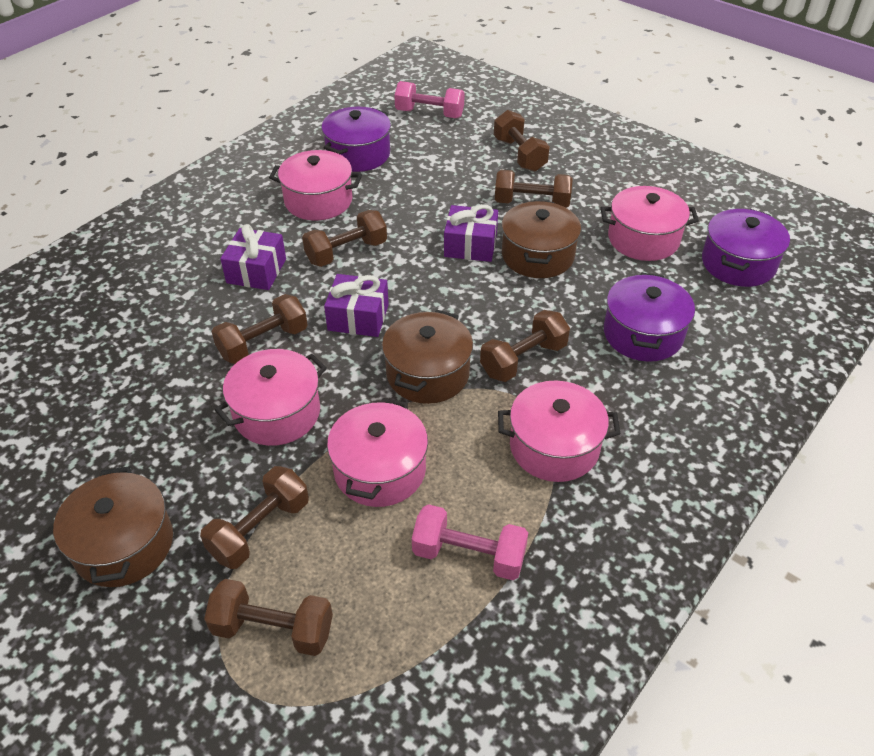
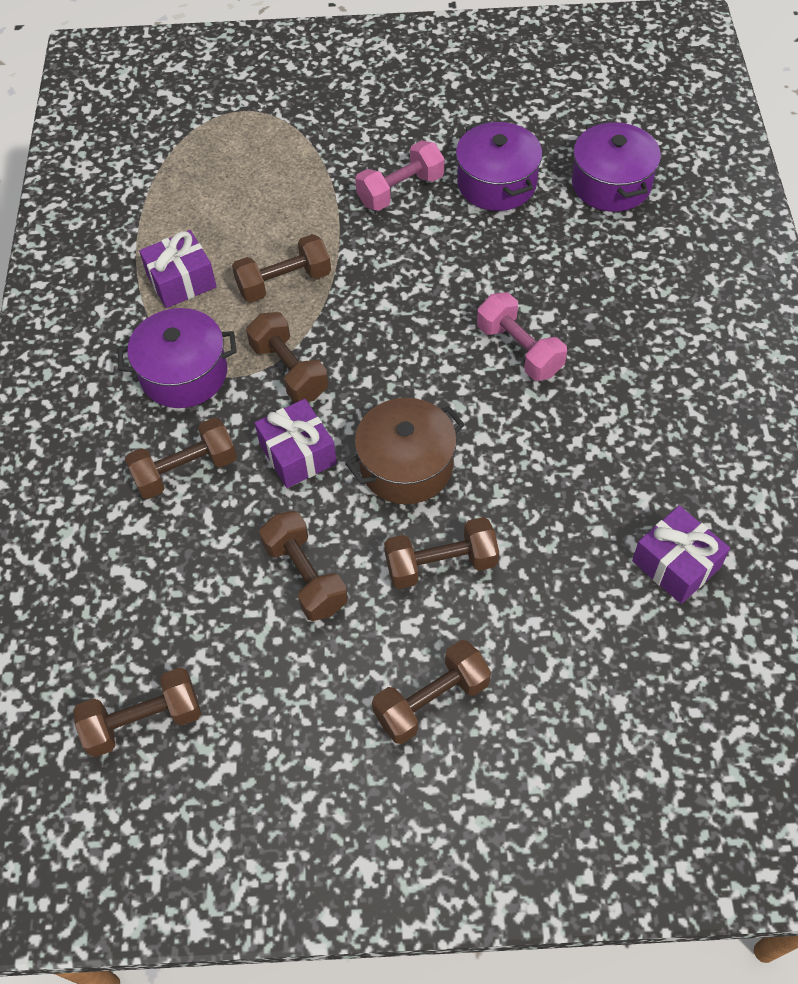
brown pot: 3 -> 1
pink pot: 5 -> 0

